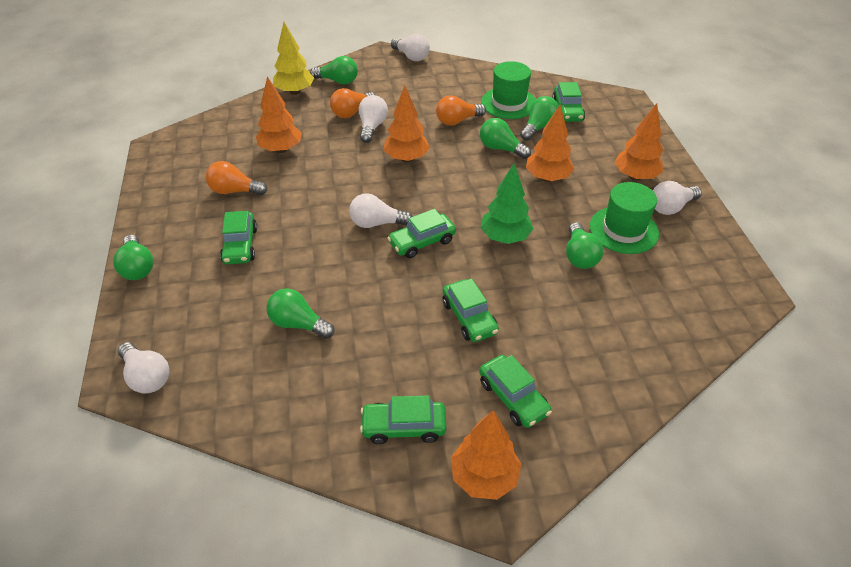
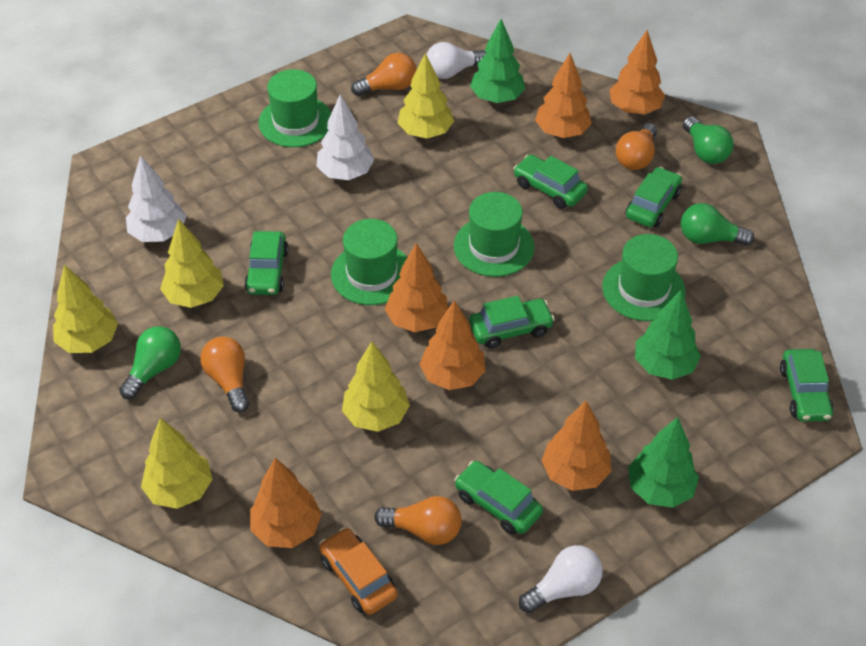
green hat: 2 -> 4
green light bulb: 6 -> 3
green tree: 1 -> 3
orange car: 0 -> 1
orange light bulb: 3 -> 4
orange tree: 5 -> 6
white light bulb: 5 -> 2
white tree: 0 -> 2
yellow tree: 1 -> 5

